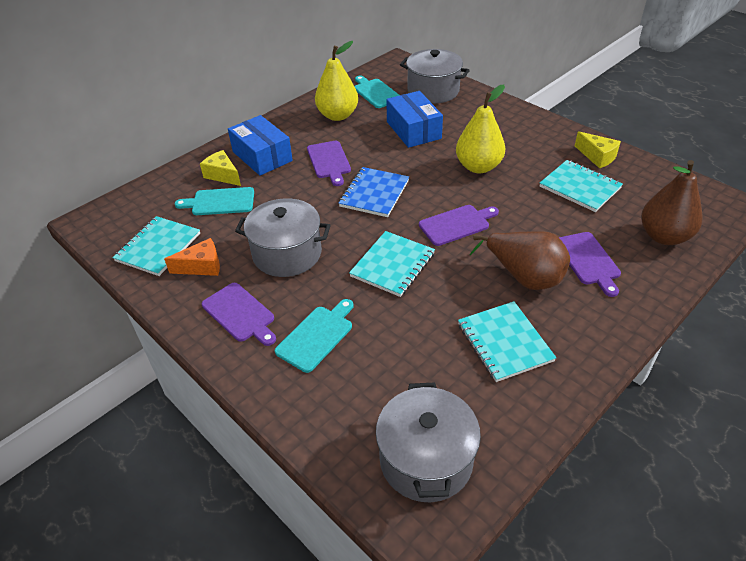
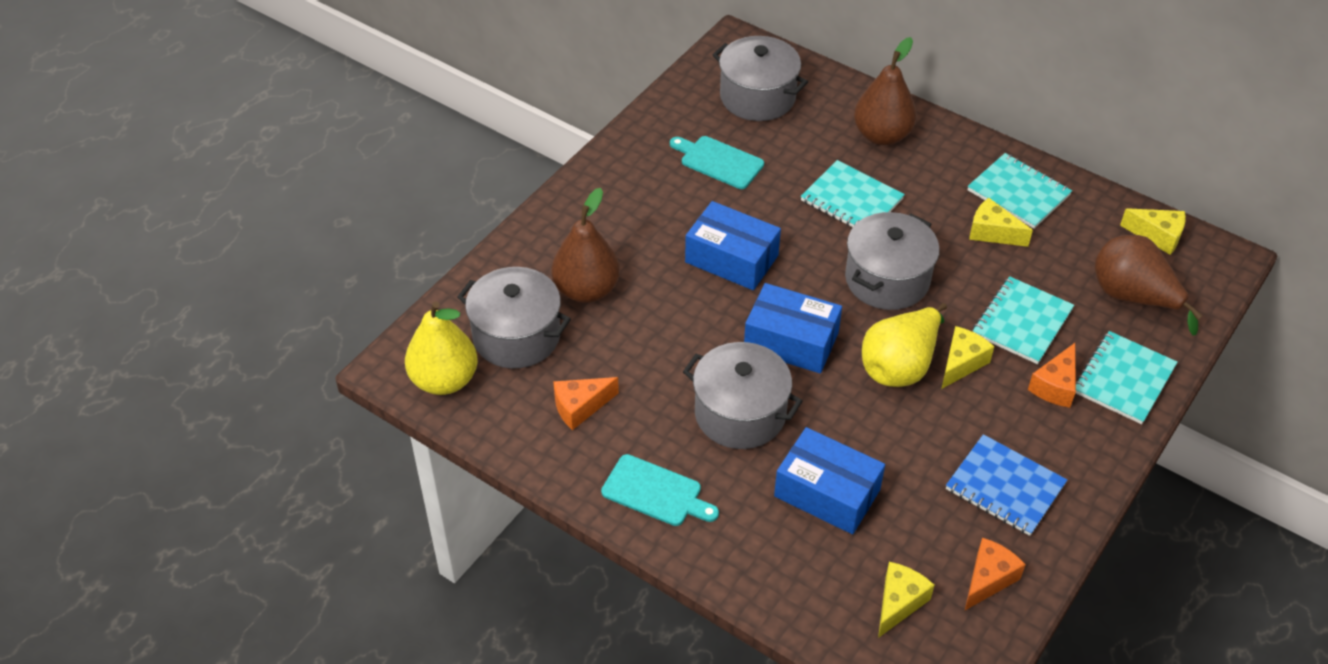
blue box: 2 -> 3
brown pear: 2 -> 3
grey pot: 3 -> 4
orange cheese: 1 -> 3
purple cutting board: 4 -> 0
turquoise cutting board: 3 -> 2
yellow cheese: 2 -> 4

